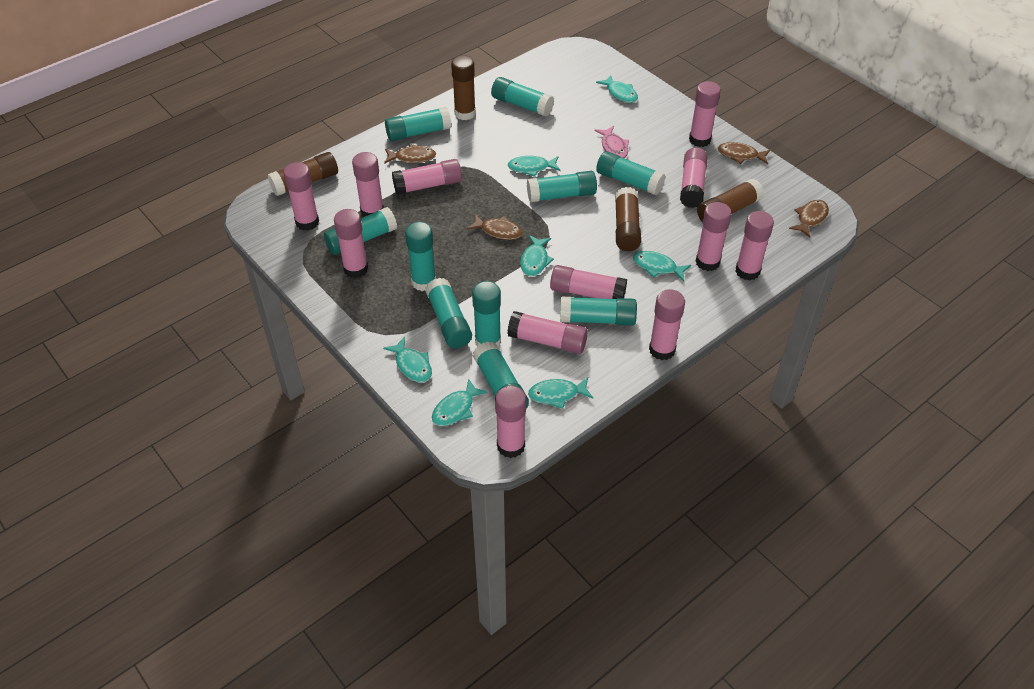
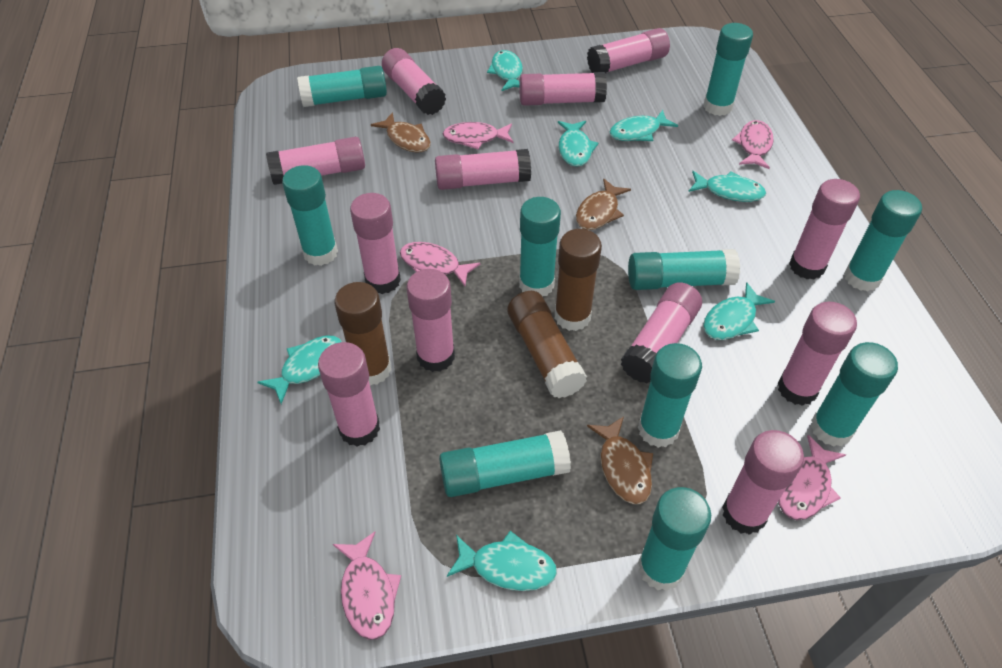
brown fish: 4 -> 3
brown glue stick: 4 -> 3
pink fish: 1 -> 5

